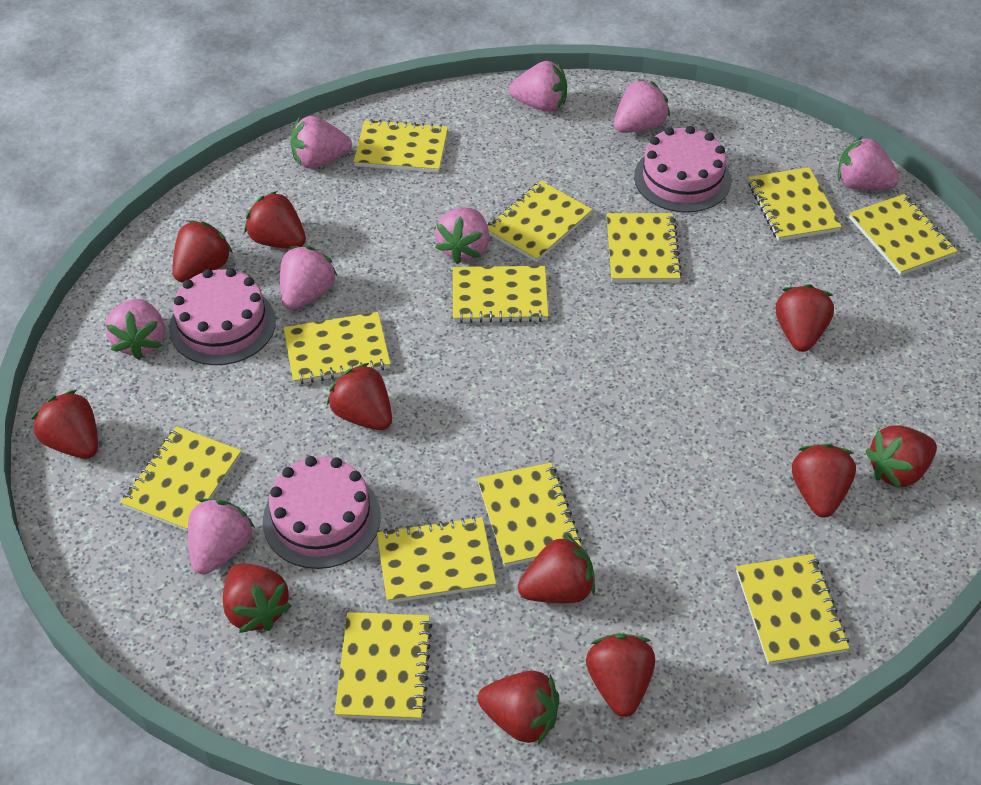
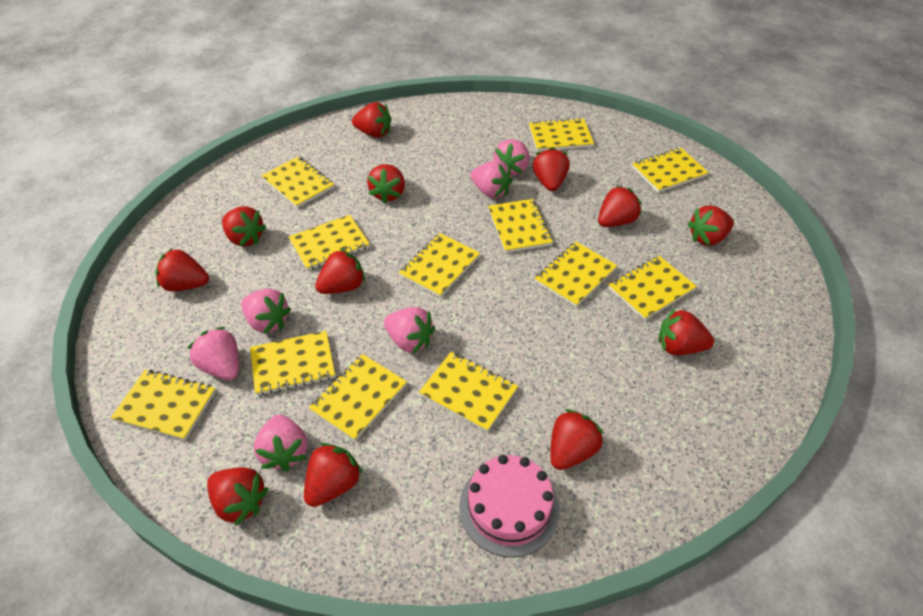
pink cake: 3 -> 1
pink strawberry: 8 -> 6
red strawberry: 11 -> 12

